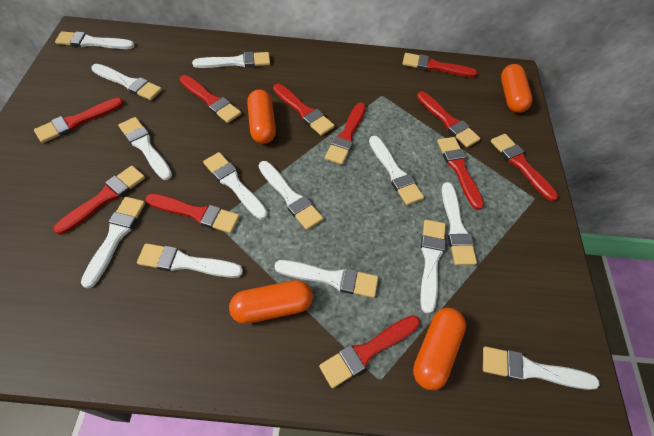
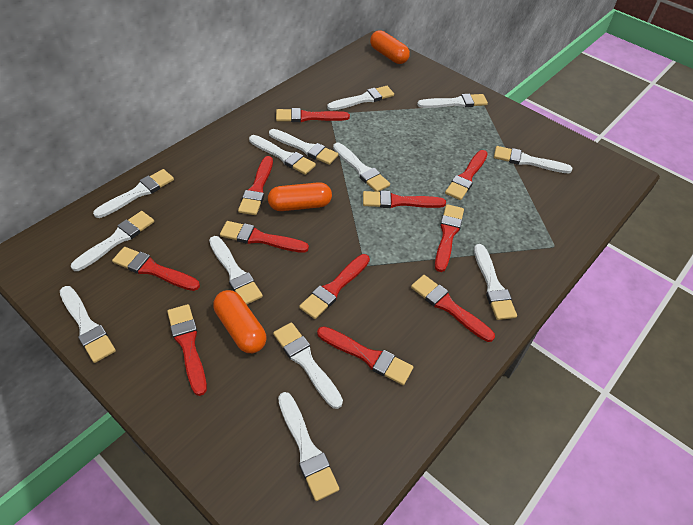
orange capsule: 4 -> 3

